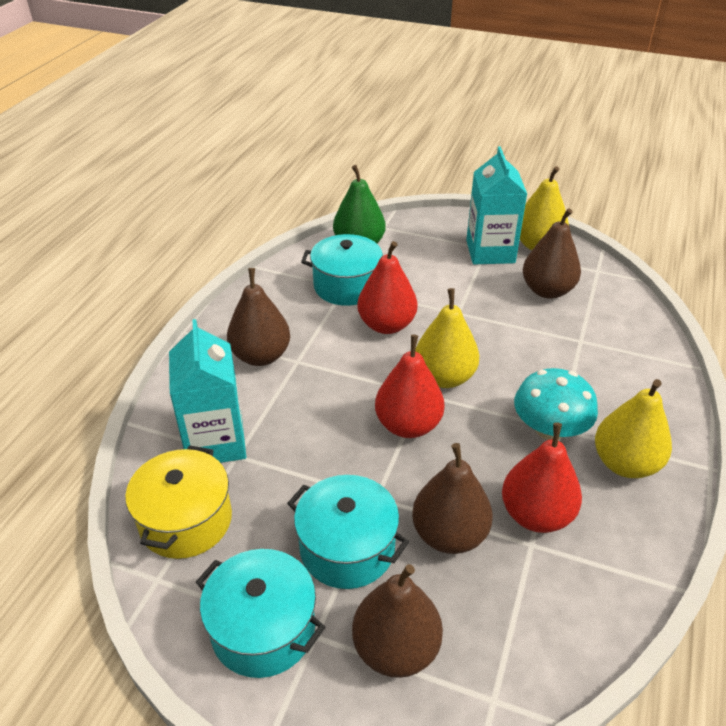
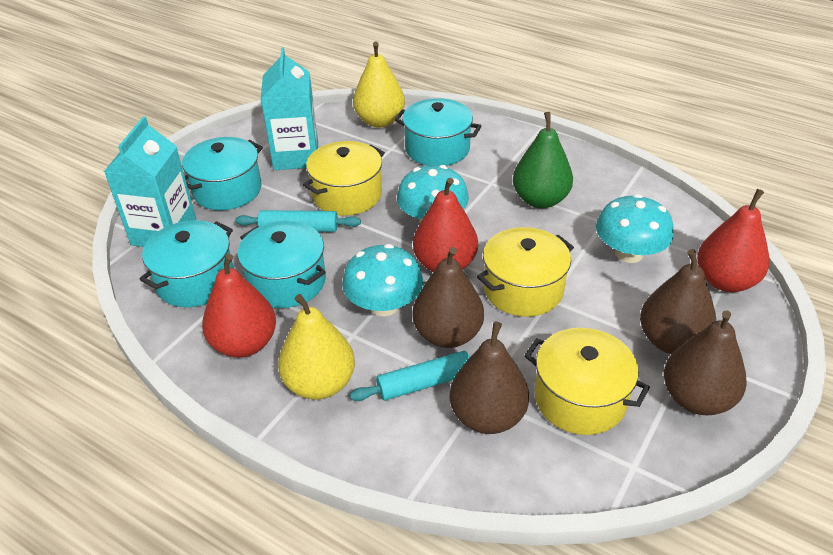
turquoise mushroom: 1 -> 3
turquoise pot: 3 -> 4
turquoise rolling pin: 0 -> 2
yellow pear: 3 -> 2
yellow pot: 1 -> 3

